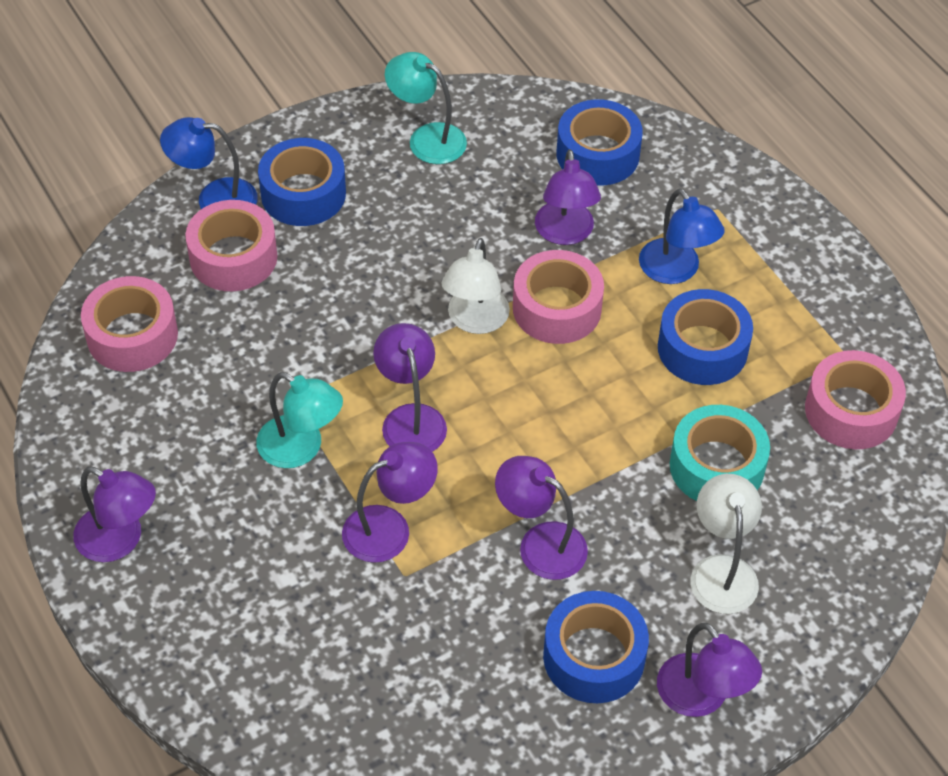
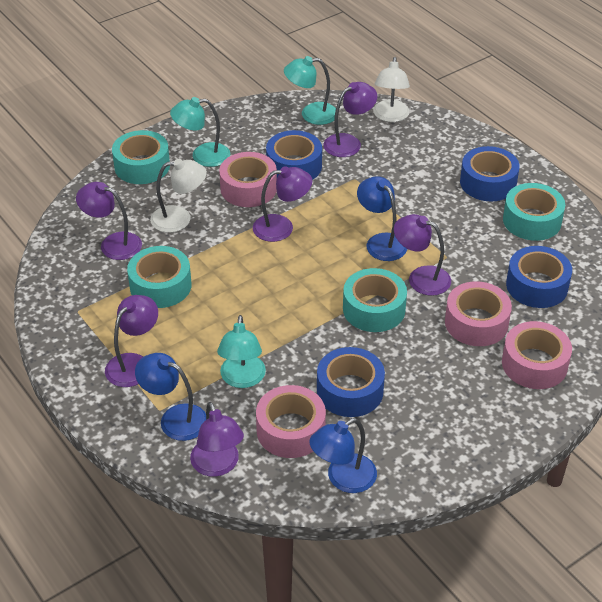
blue lamp: 2 -> 3
turquoise lamp: 2 -> 3
turquoise tape: 1 -> 4

